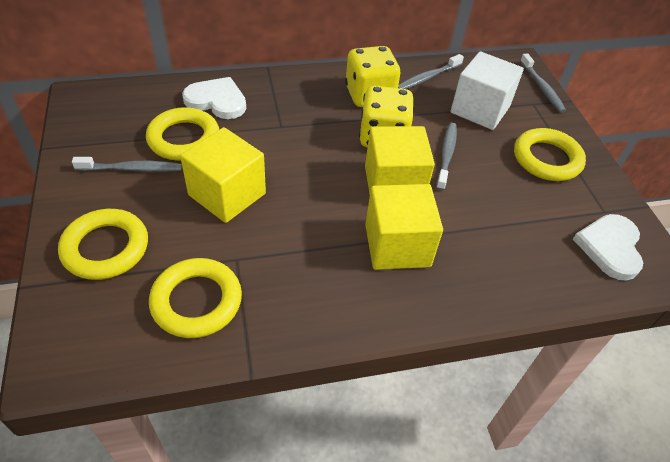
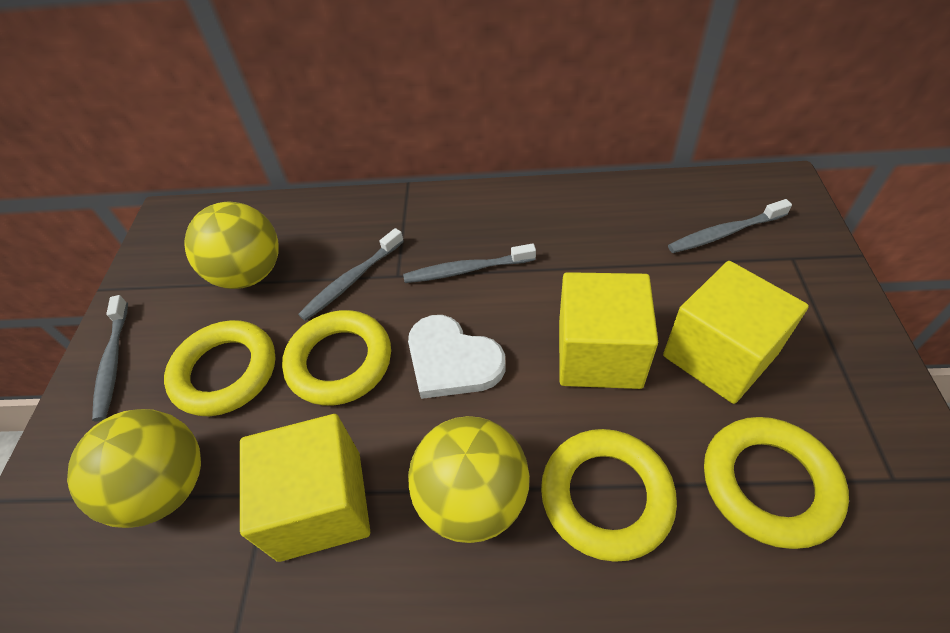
white cube: 1 -> 0
white heart: 2 -> 1
yellow ball: 0 -> 3
yellow dice: 2 -> 0

